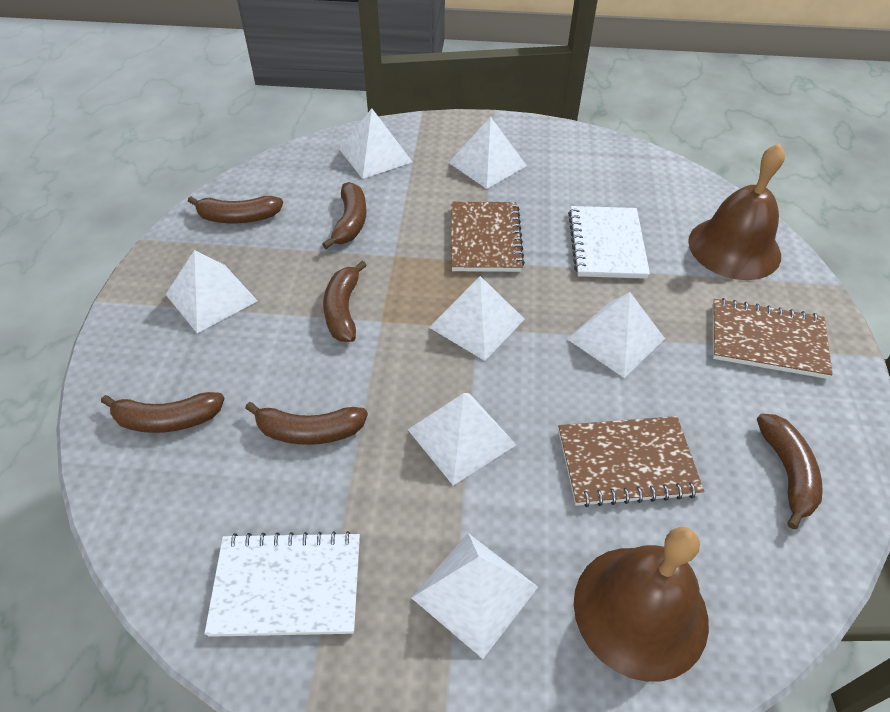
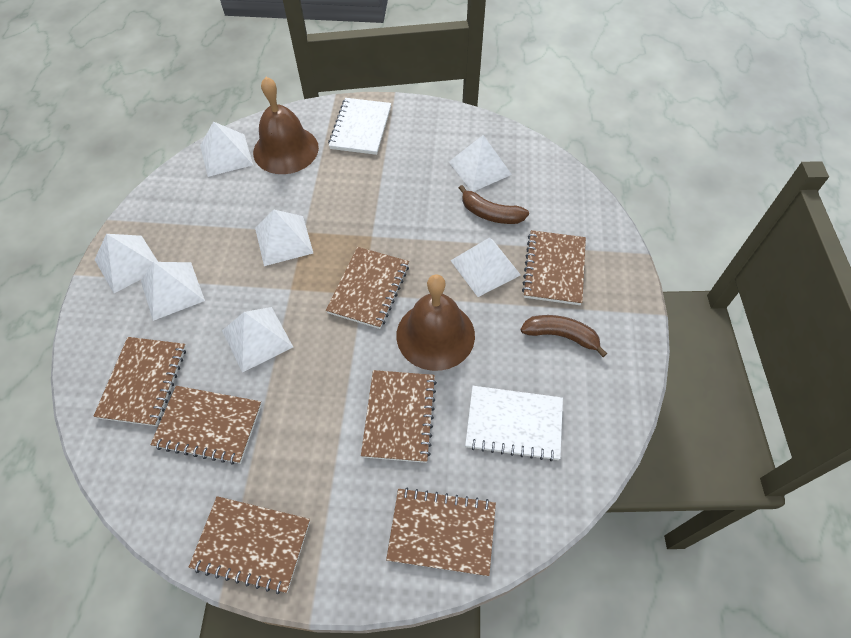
brown banana: 6 -> 2
brown notebook: 3 -> 7

